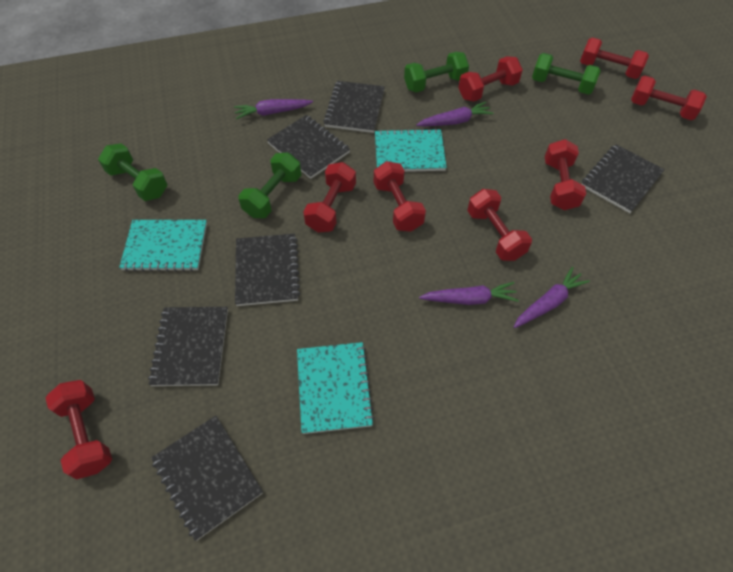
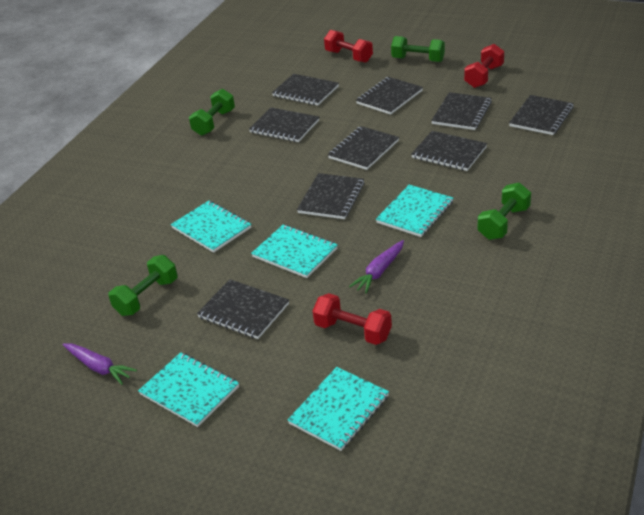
black notebook: 6 -> 9
purple carrot: 4 -> 2
red dumbbell: 8 -> 3
turquoise notebook: 3 -> 5

